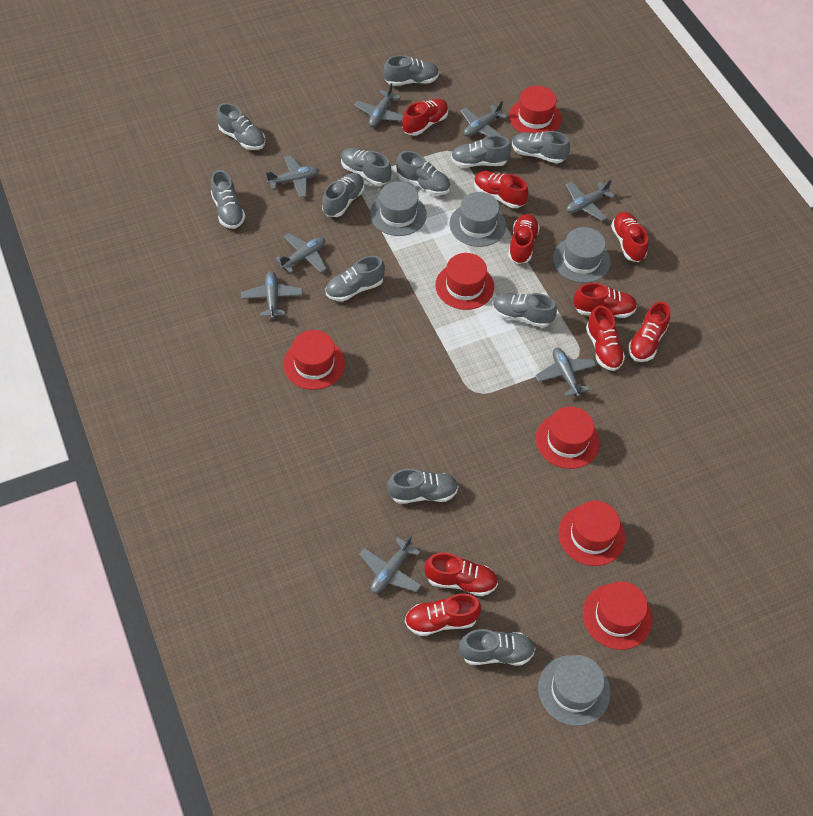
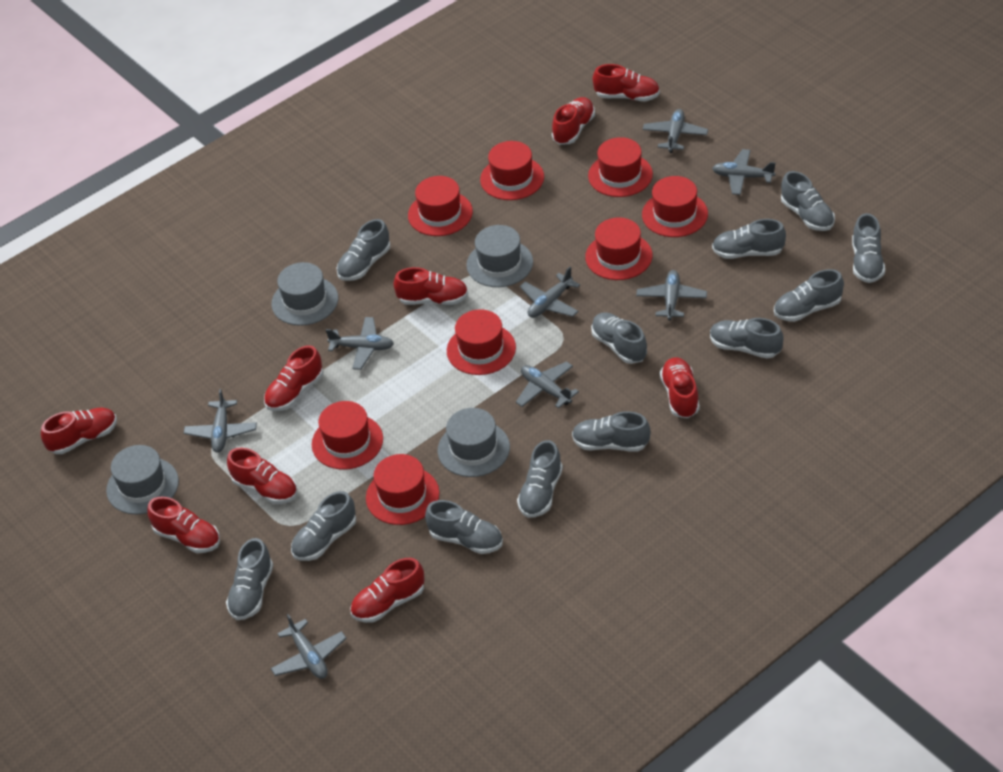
red hat: 6 -> 8

